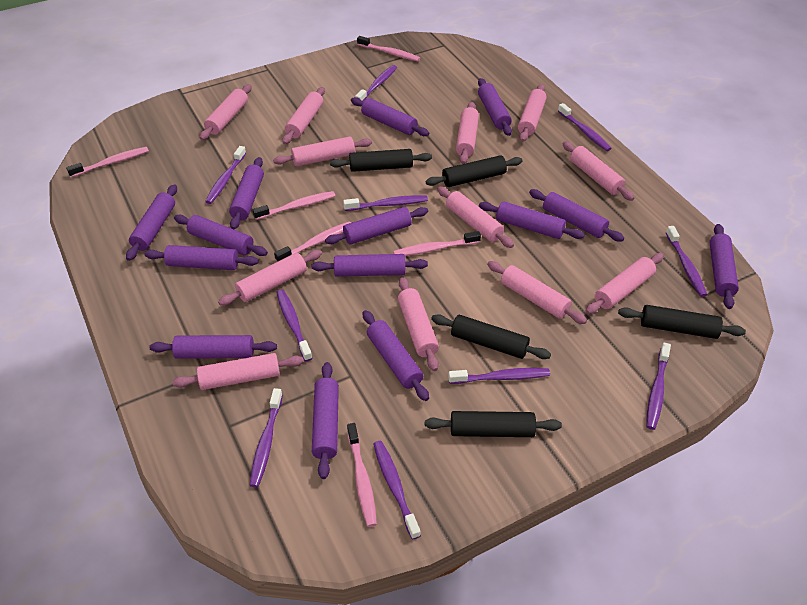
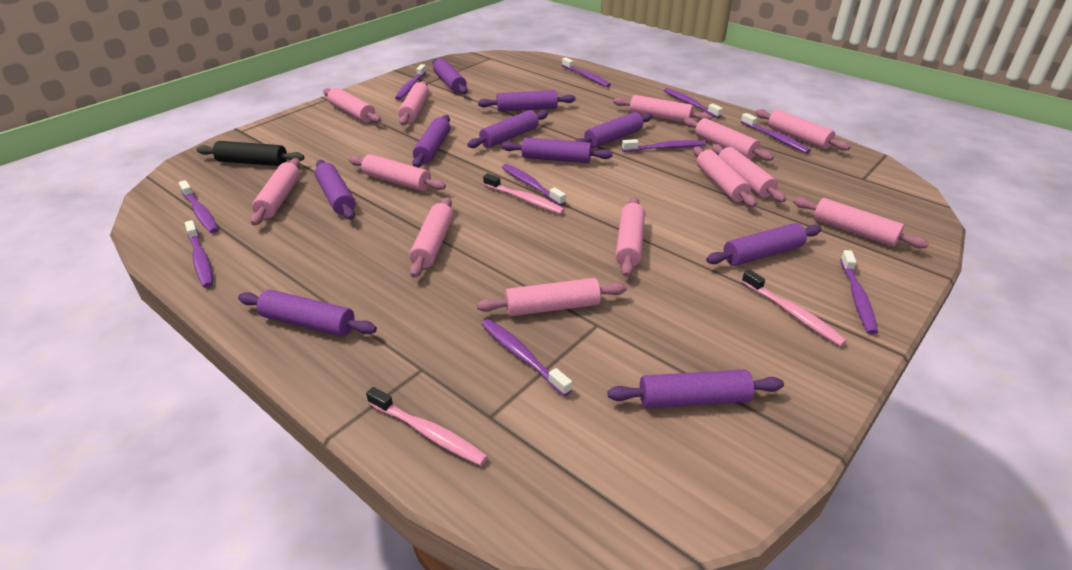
black rolling pin: 5 -> 1
pink rolling pin: 12 -> 13
pink toothbrush: 6 -> 3
purple rolling pin: 14 -> 10

